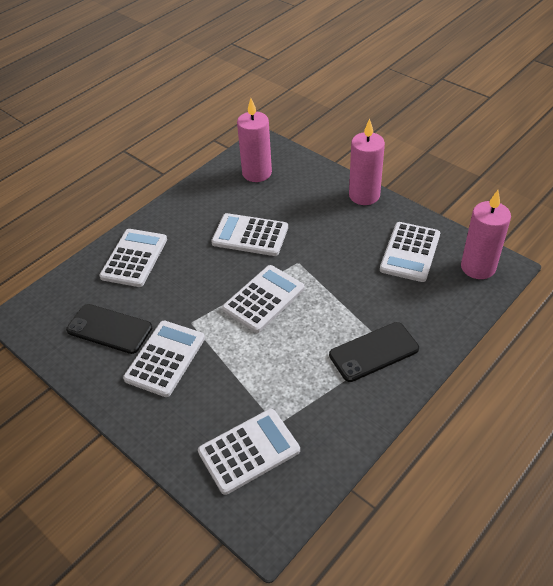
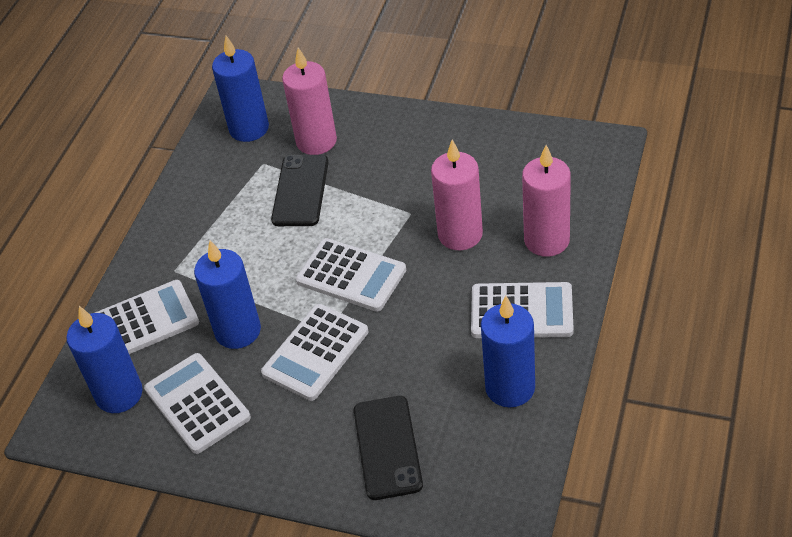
blue candle: 0 -> 4
white calculator: 6 -> 5

